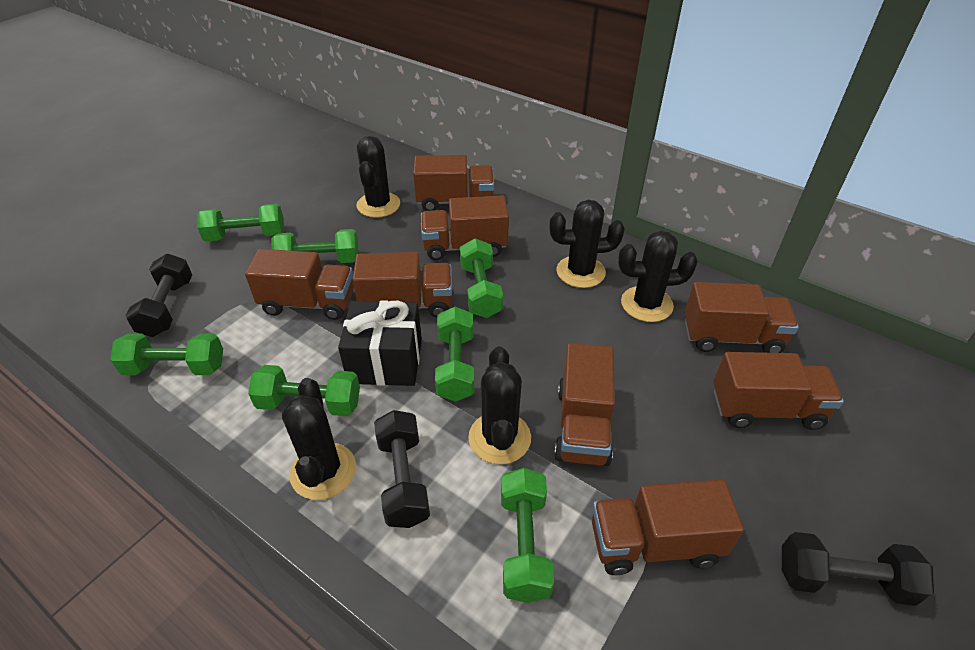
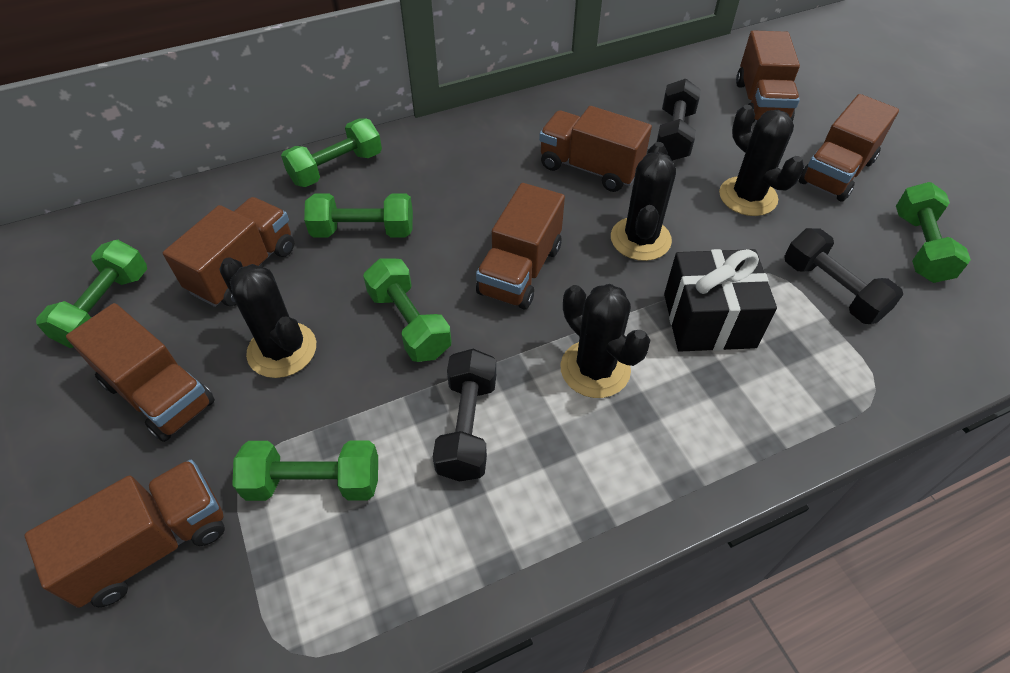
black cactus: 5 -> 4
brown truck: 8 -> 7
green dumbbell: 7 -> 6

